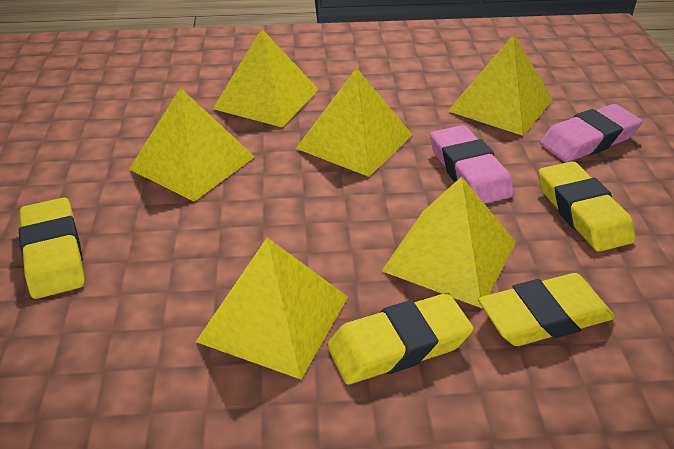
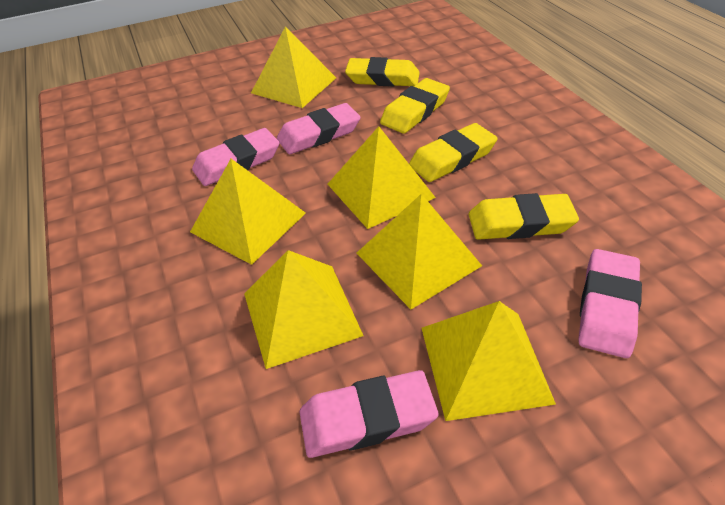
pink eraser: 2 -> 4

